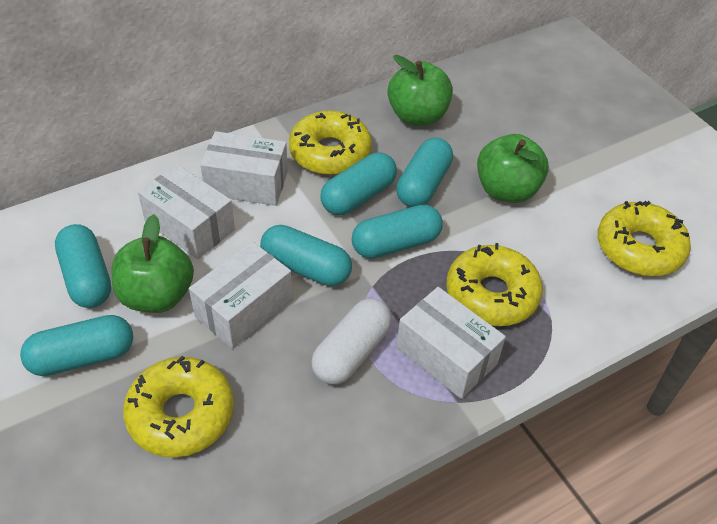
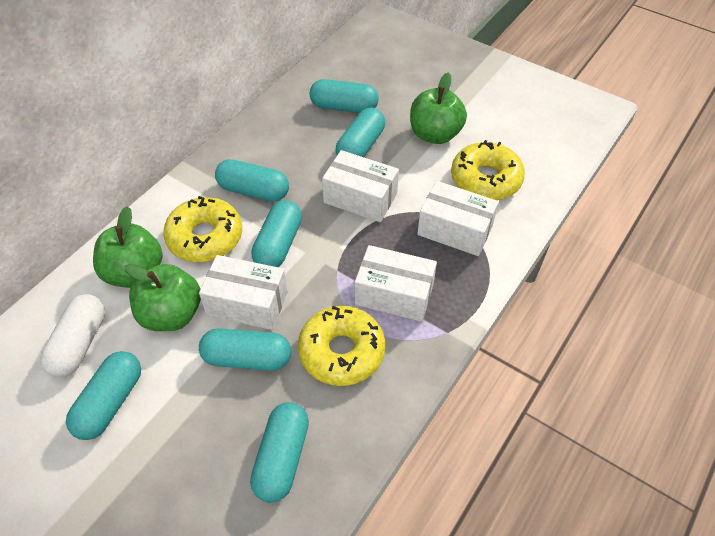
turquoise capsule: 6 -> 7
yellow donut: 4 -> 3

